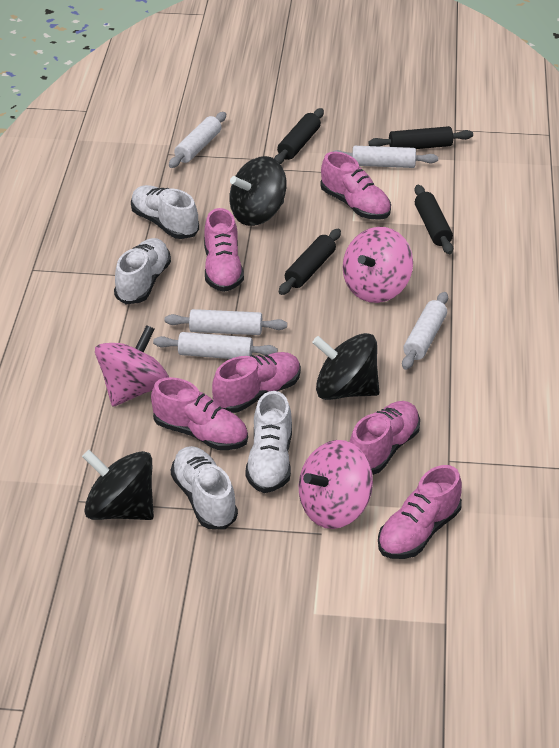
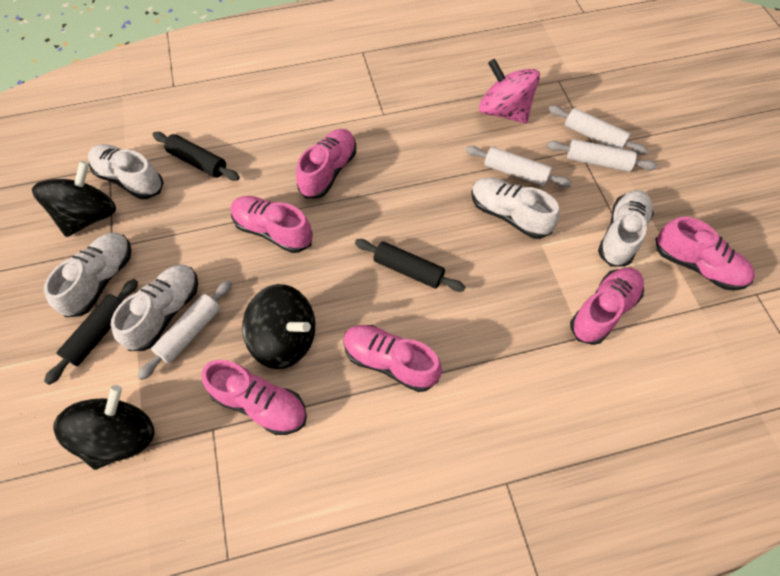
black rolling pin: 4 -> 3
pink spinning top: 3 -> 1
white rolling pin: 5 -> 4
white shoe: 4 -> 5

